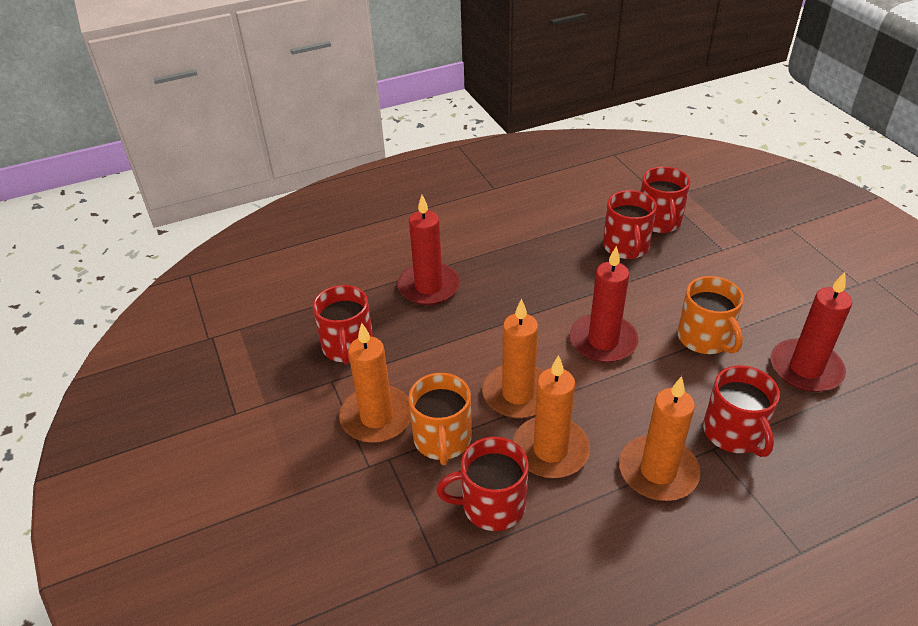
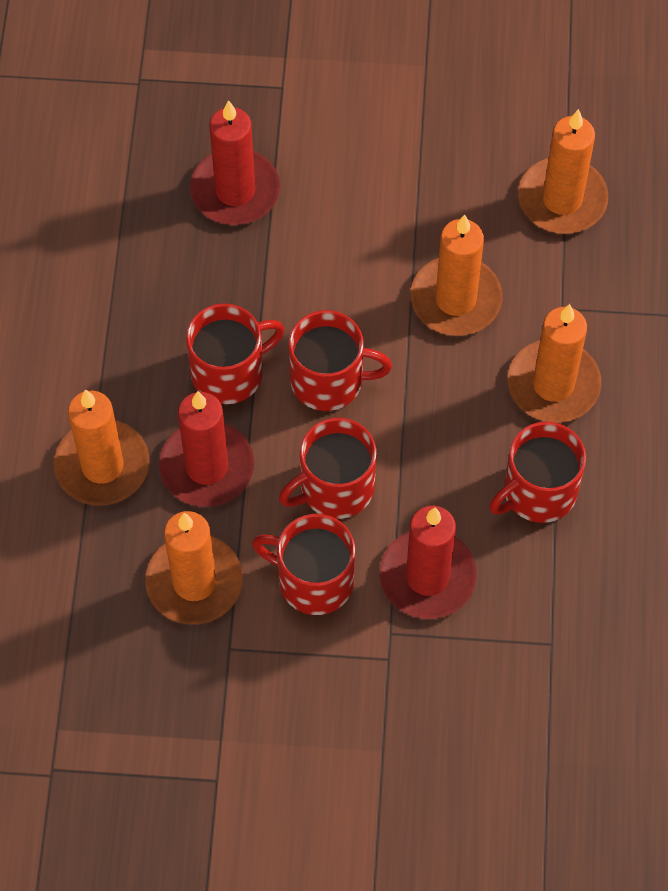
orange candle: 4 -> 5
orange mug: 2 -> 0

